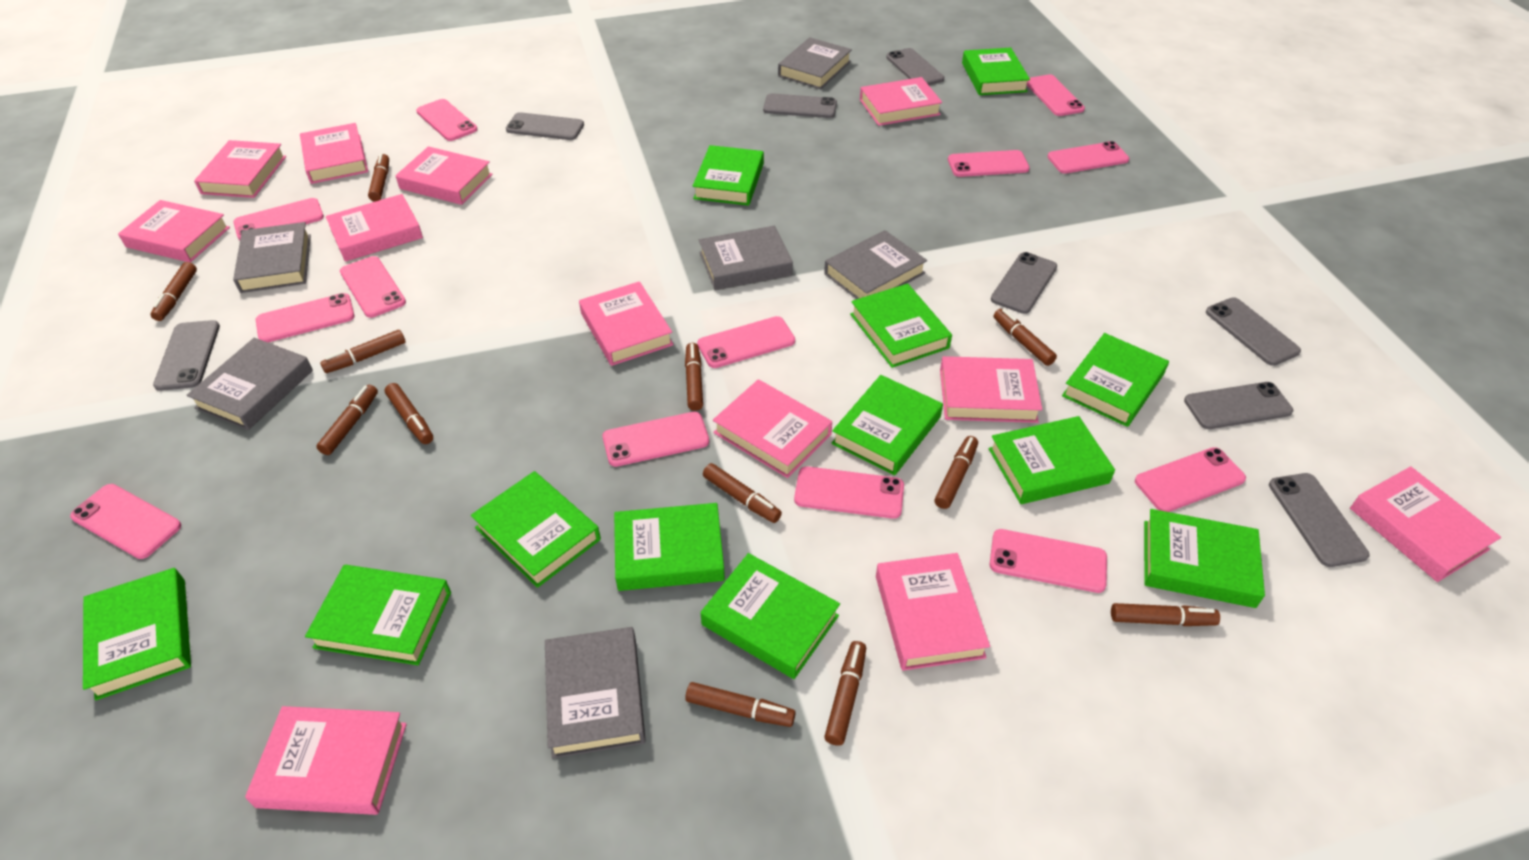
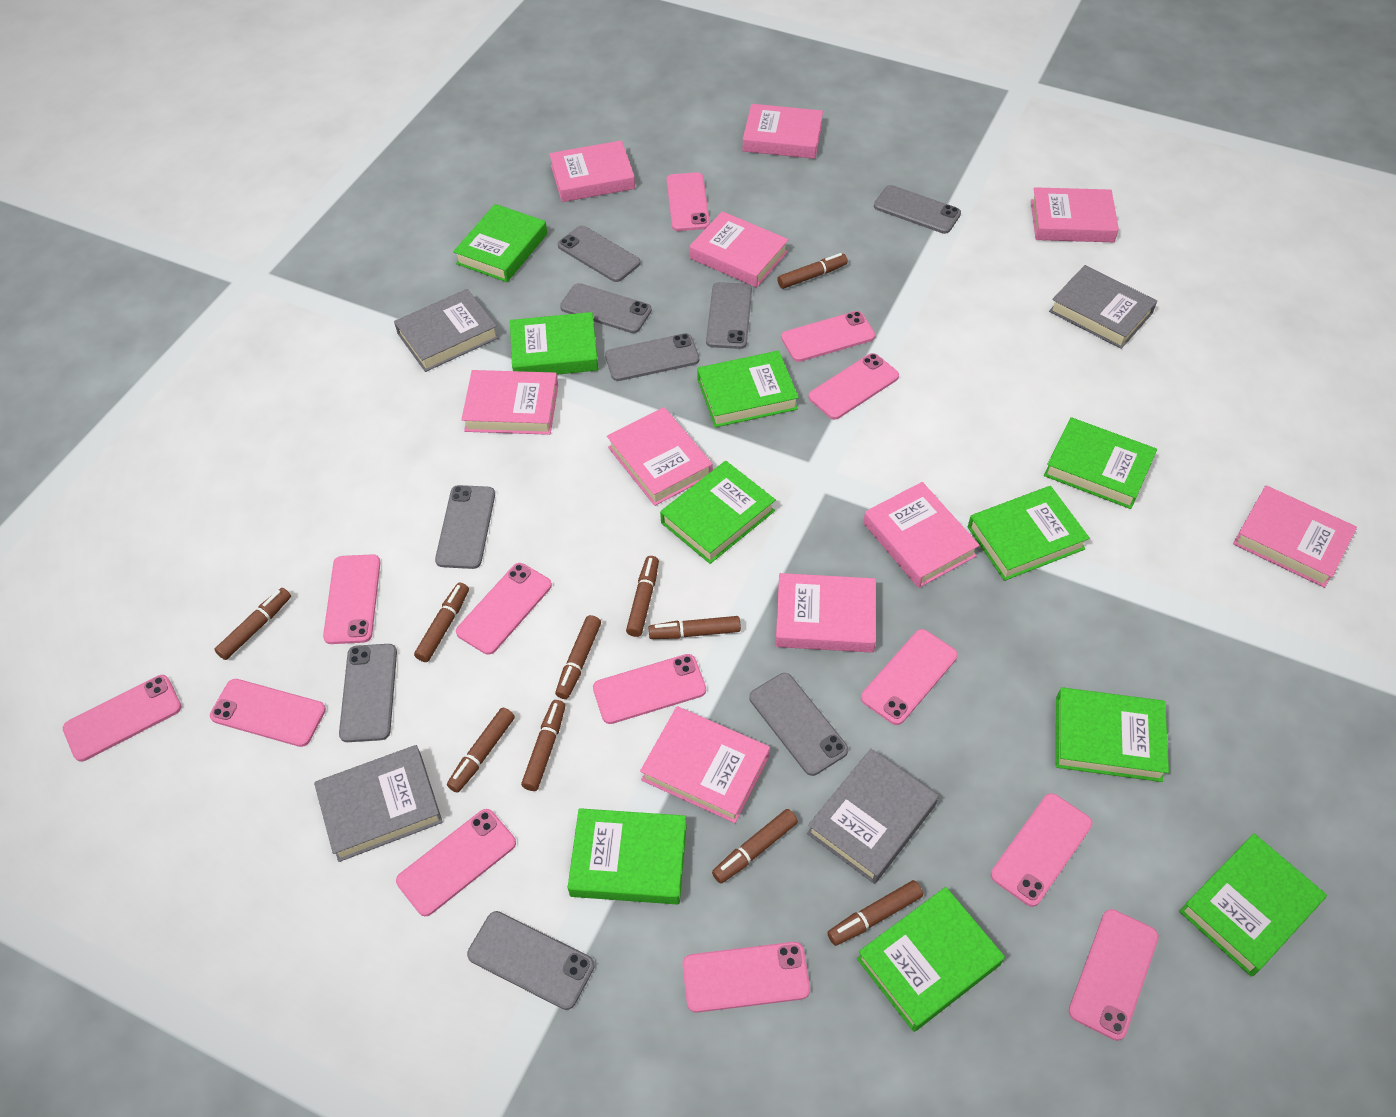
brown marker: 12 -> 10
green book: 12 -> 10
grey book: 6 -> 4
grey phone: 8 -> 9
pink book: 12 -> 10

